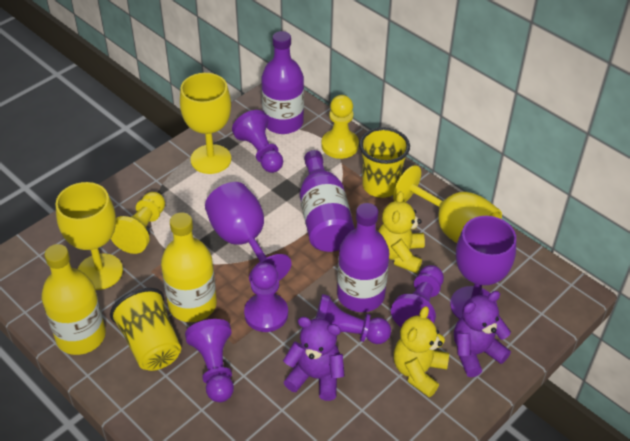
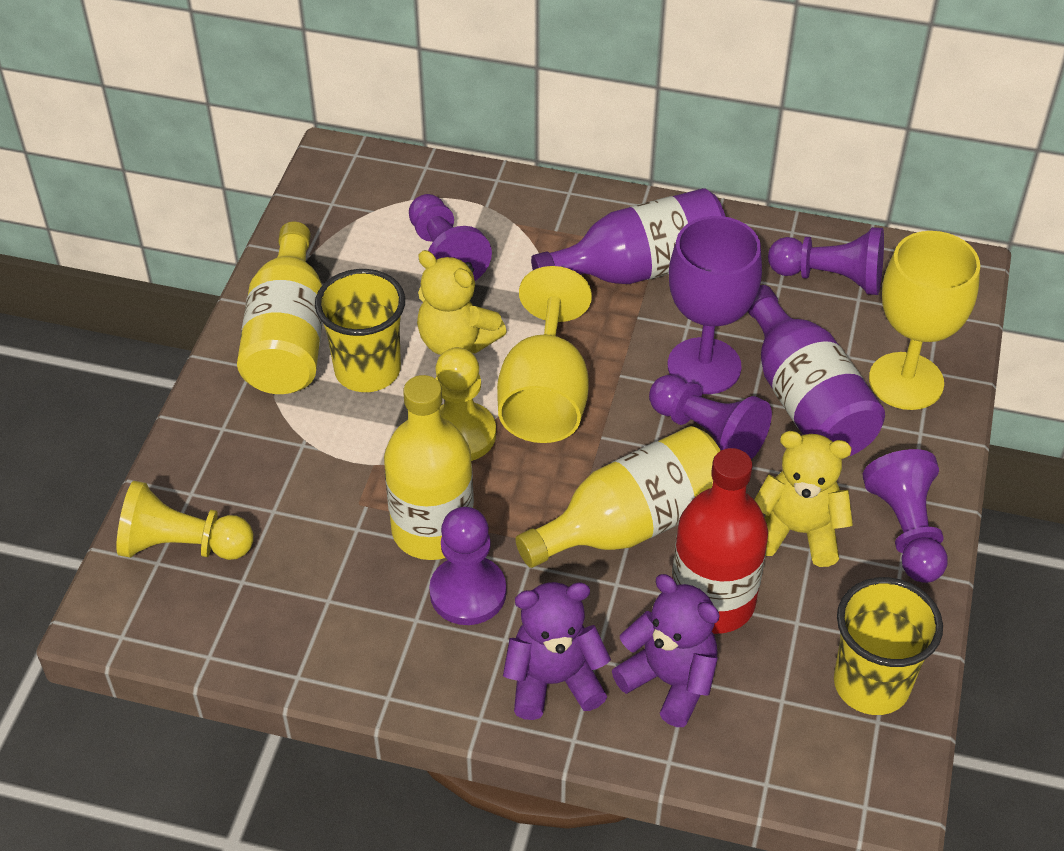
purple bottle: 3 -> 2
purple goblet: 2 -> 1
red bottle: 0 -> 1
yellow bottle: 2 -> 3
yellow goblet: 3 -> 2

